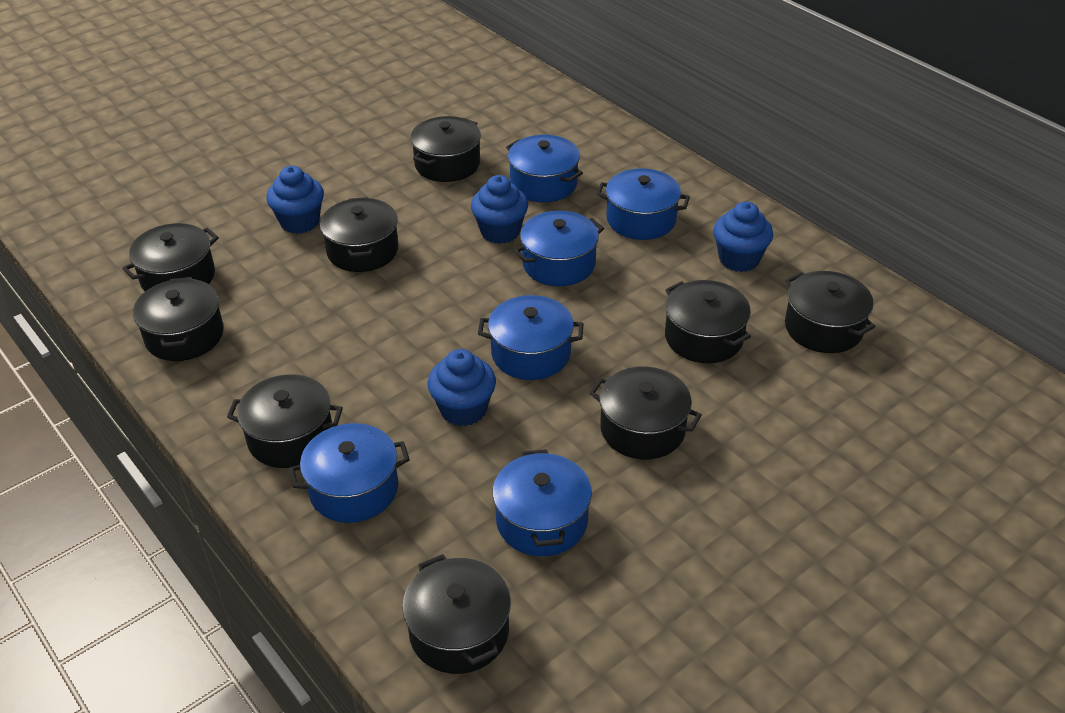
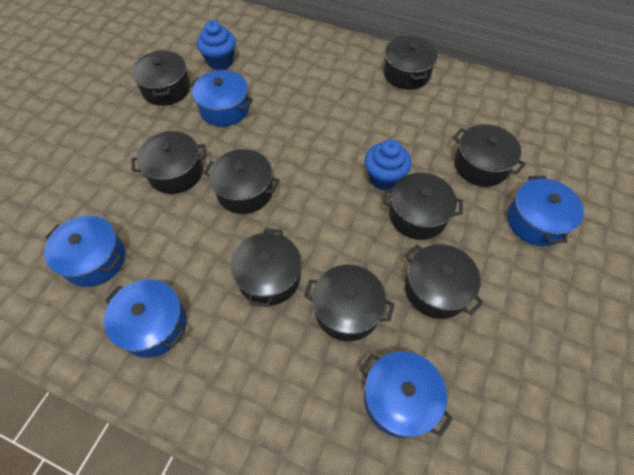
blue cupcake: 4 -> 2
blue pot: 6 -> 5

